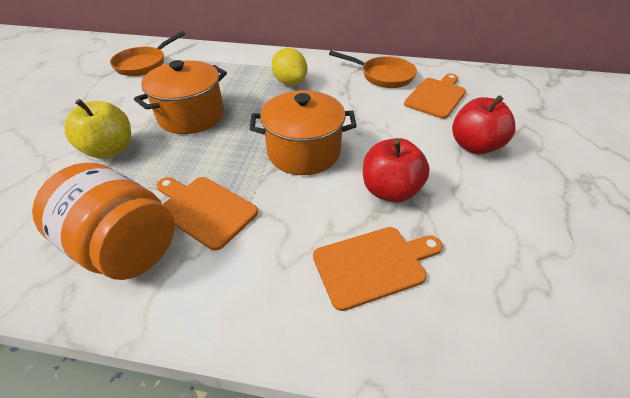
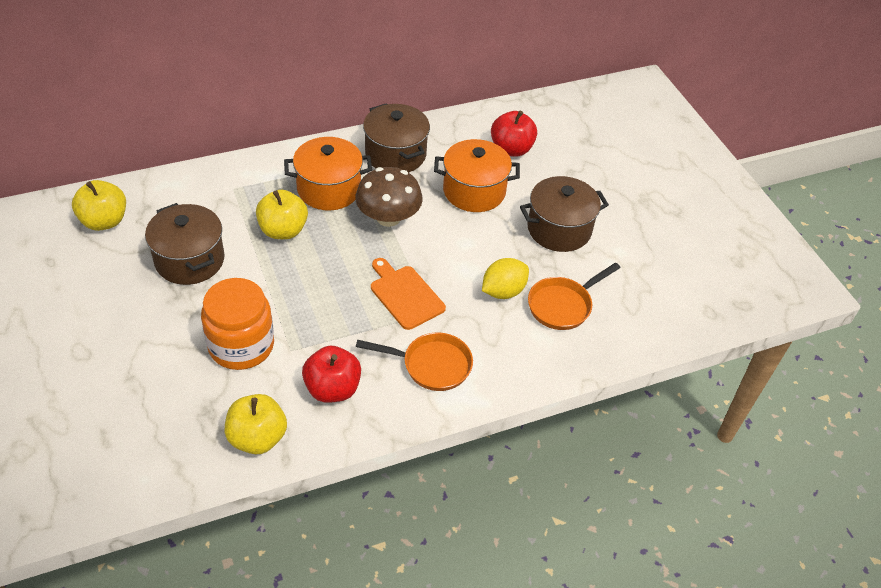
brown mushroom: 0 -> 1
brown pot: 0 -> 3
orange cutting board: 3 -> 1
yellow apple: 1 -> 3

